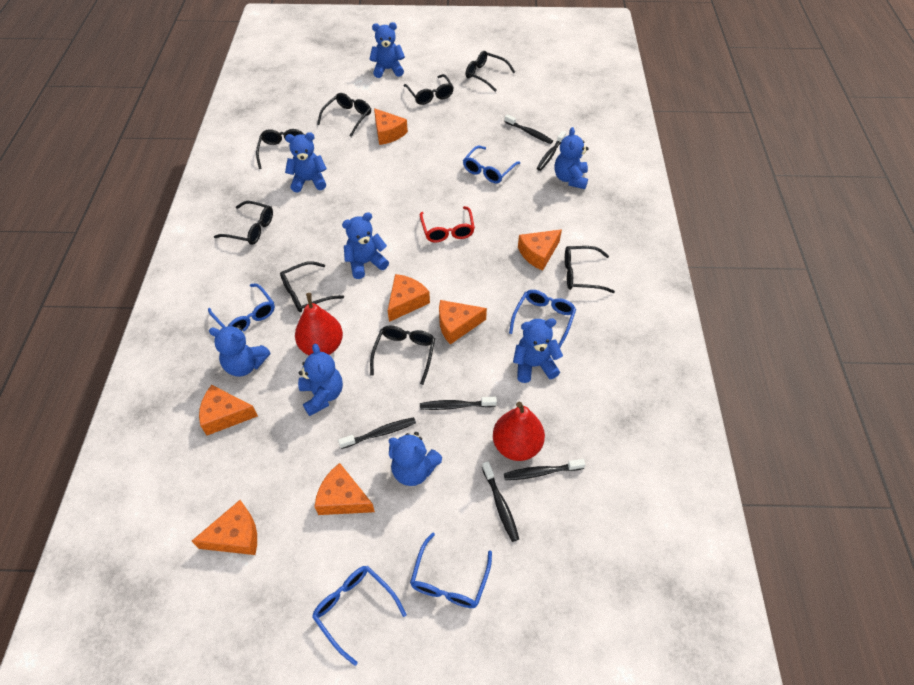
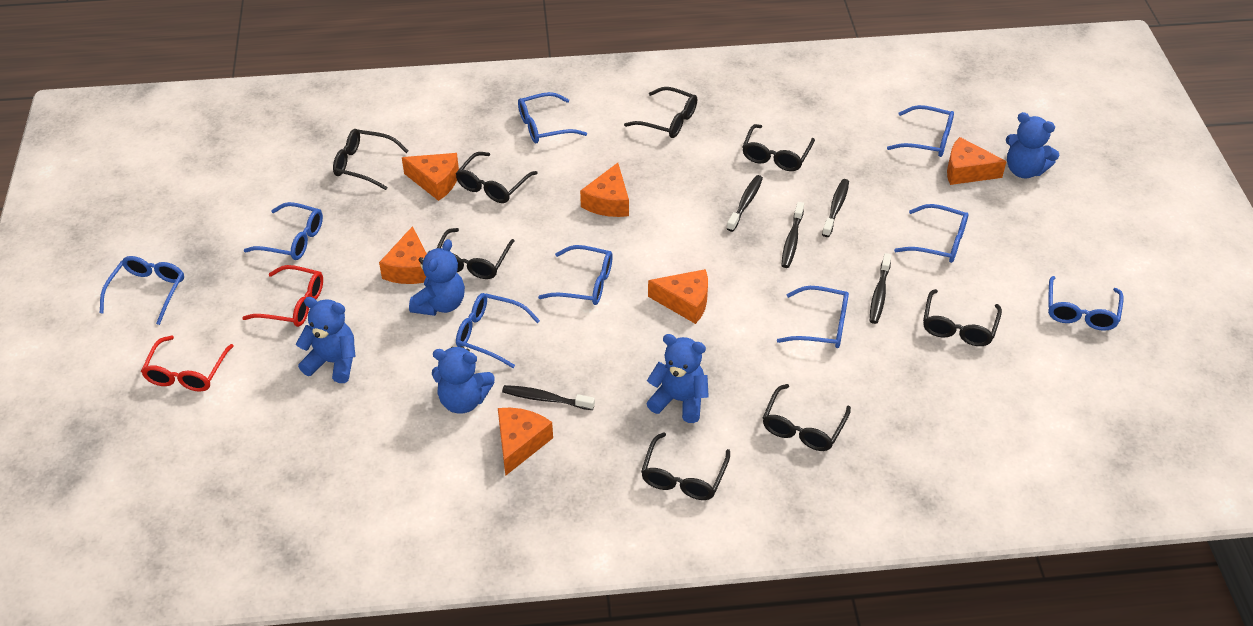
black toothbrush: 6 -> 5
blue glasses: 5 -> 9
blue teddy bear: 8 -> 5
orange cheese: 7 -> 6
red glasses: 1 -> 2
red pear: 2 -> 0

